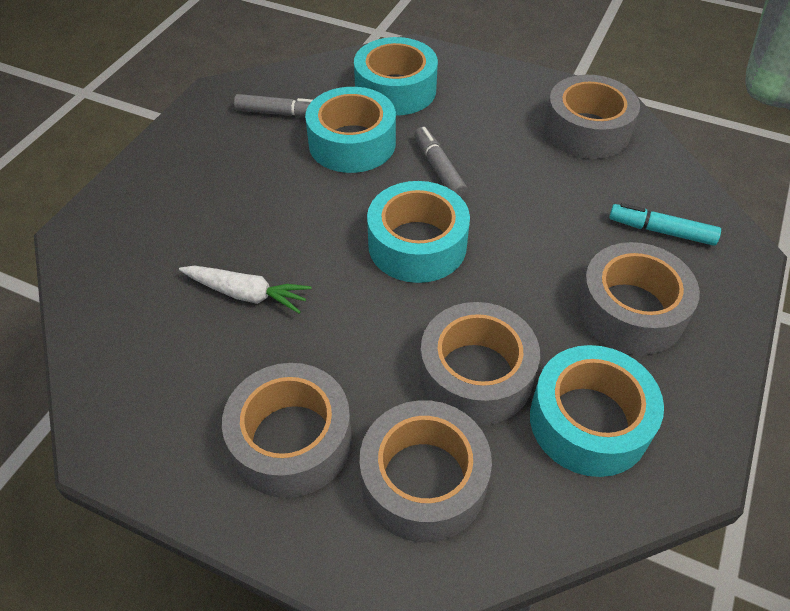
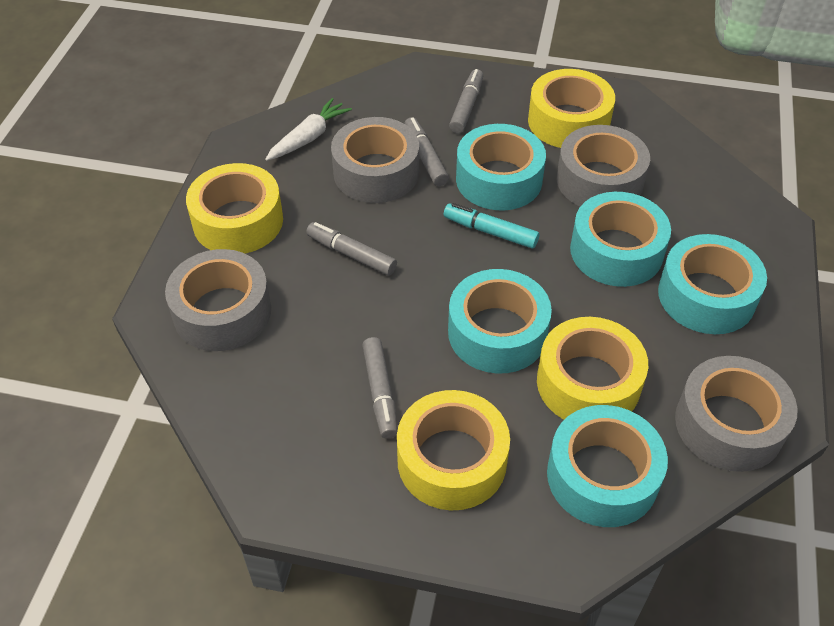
grey marker: 2 -> 4
grey tape: 5 -> 4
turquoise tape: 4 -> 5
yellow tape: 0 -> 4

